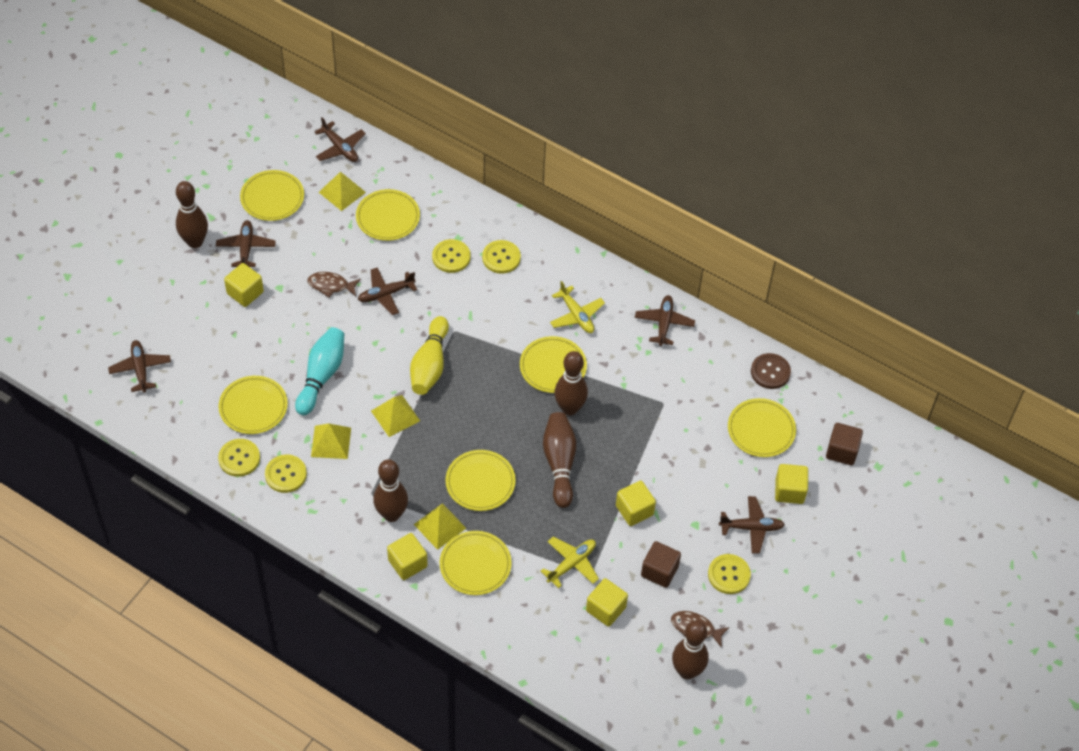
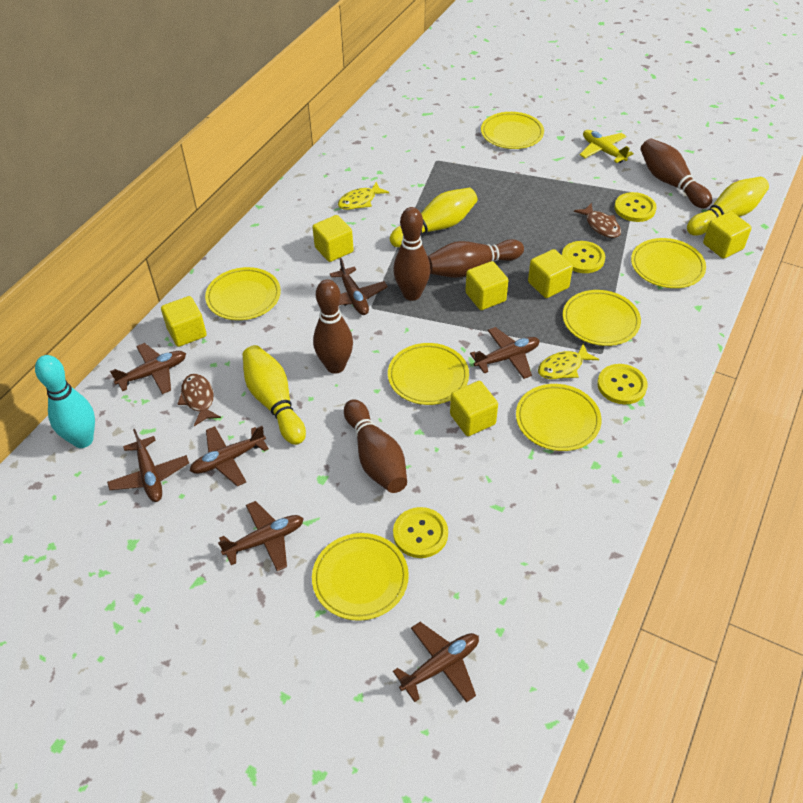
brown button: 1 -> 0
brown cube: 2 -> 0
brown plane: 6 -> 7
yellow bowling pin: 1 -> 3
yellow button: 5 -> 4
yellow cube: 5 -> 6
yellow fish: 0 -> 2
yellow plane: 2 -> 1
yellow pyramid: 4 -> 0

